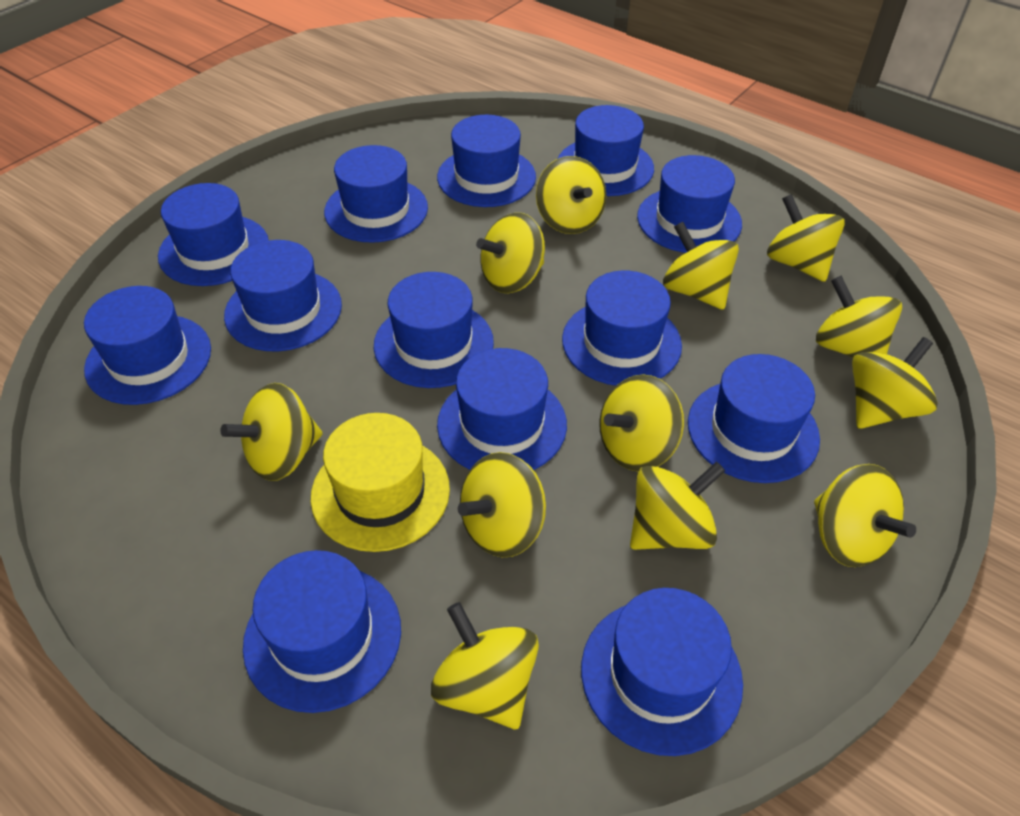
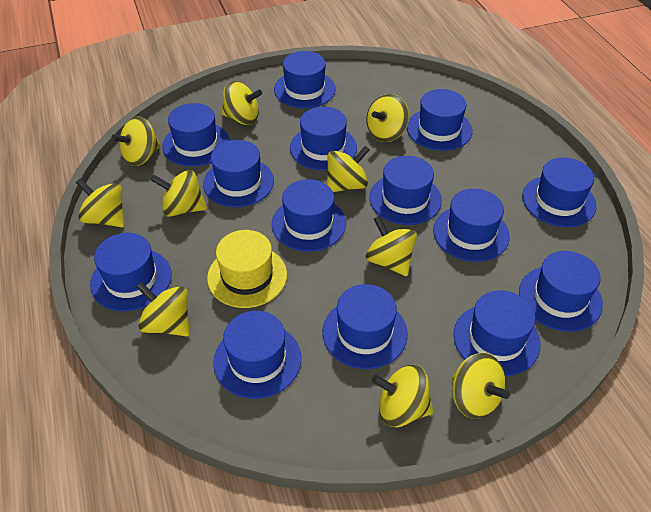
blue hat: 13 -> 14
yellow spinning top: 12 -> 10

